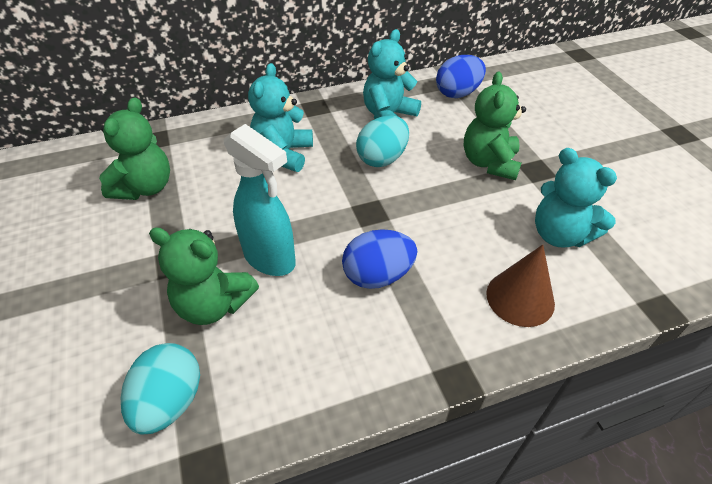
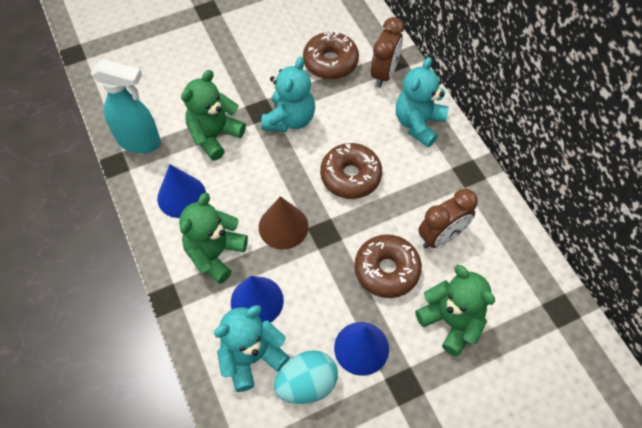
blue cone: 0 -> 3
blue egg: 2 -> 0
brown clock: 0 -> 2
brown donut: 0 -> 3
turquoise egg: 2 -> 1

